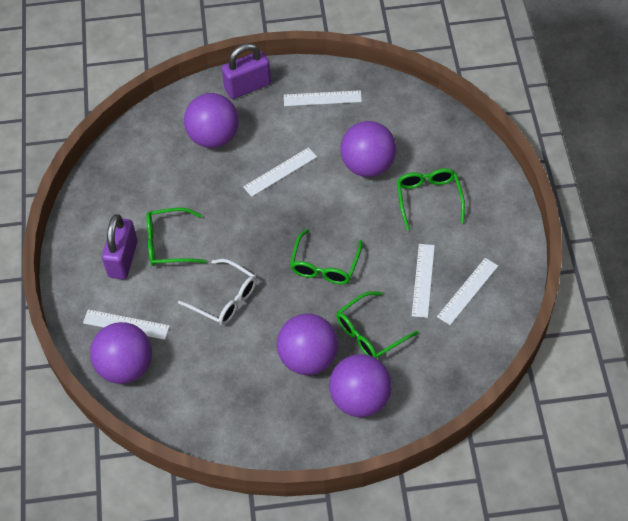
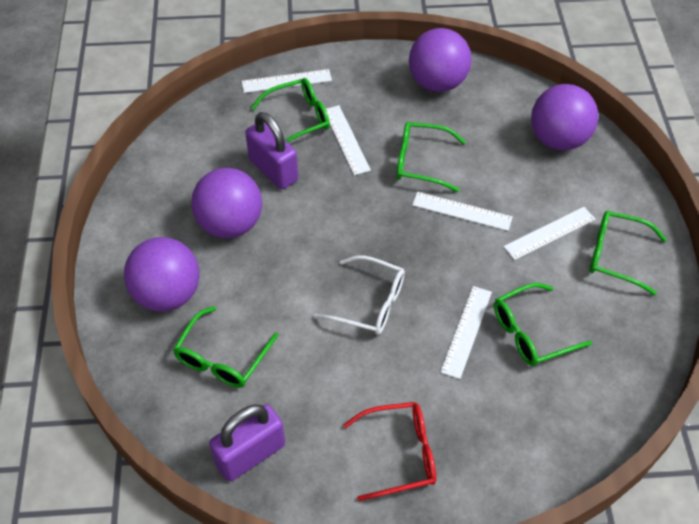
green glasses: 4 -> 5
purple ball: 5 -> 4
red glasses: 0 -> 1

